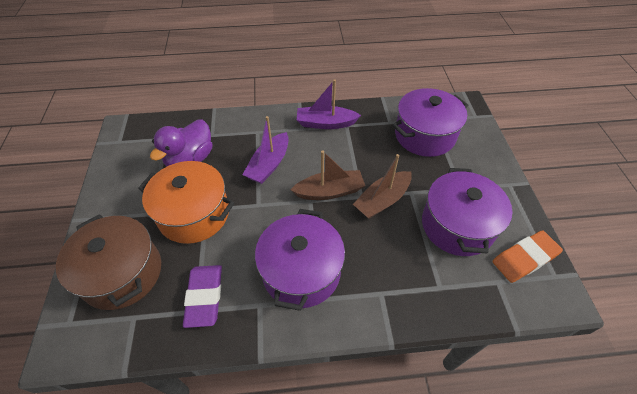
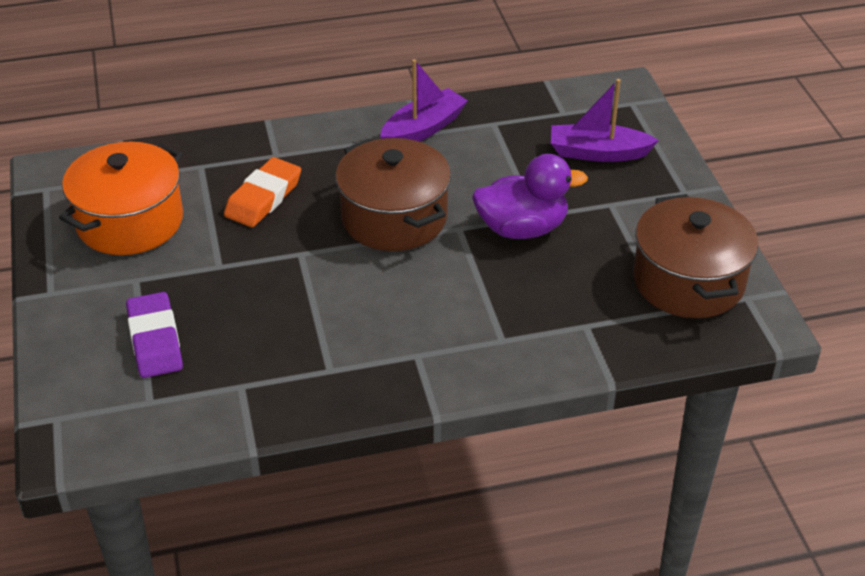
brown boat: 2 -> 0
brown pot: 1 -> 2
purple pot: 3 -> 0

